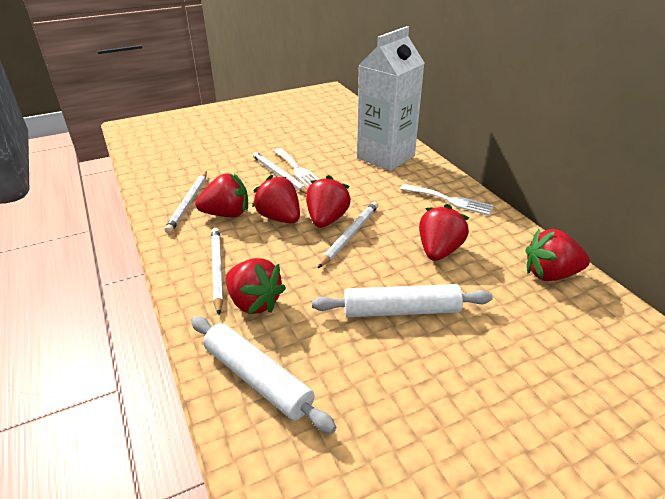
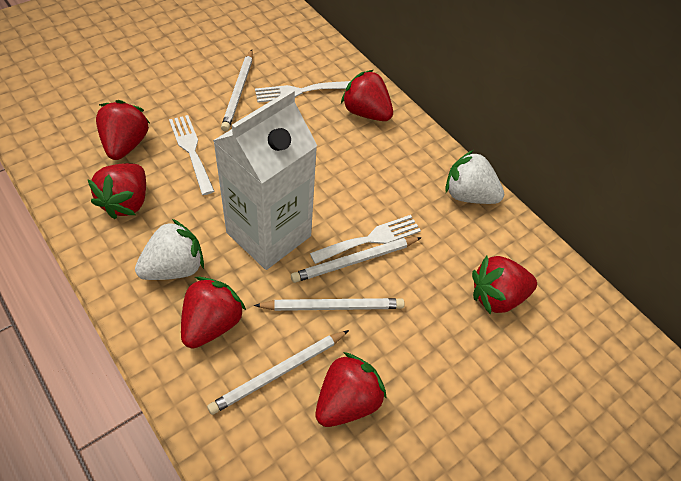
white fork: 2 -> 3
white rolling pin: 2 -> 0
white strawberry: 0 -> 2

